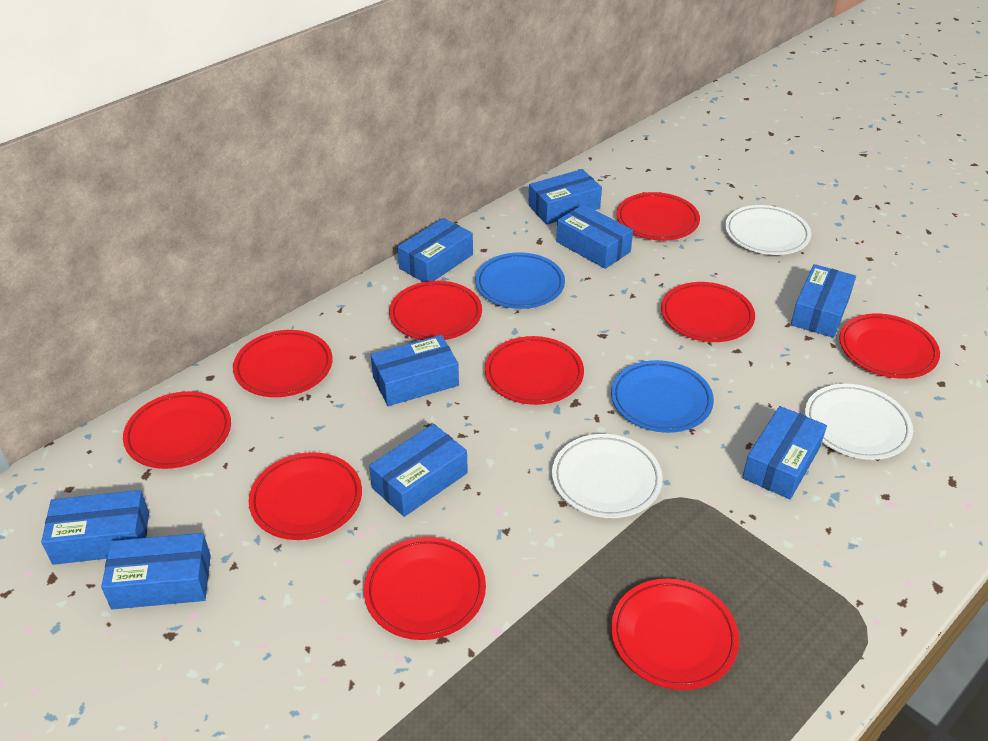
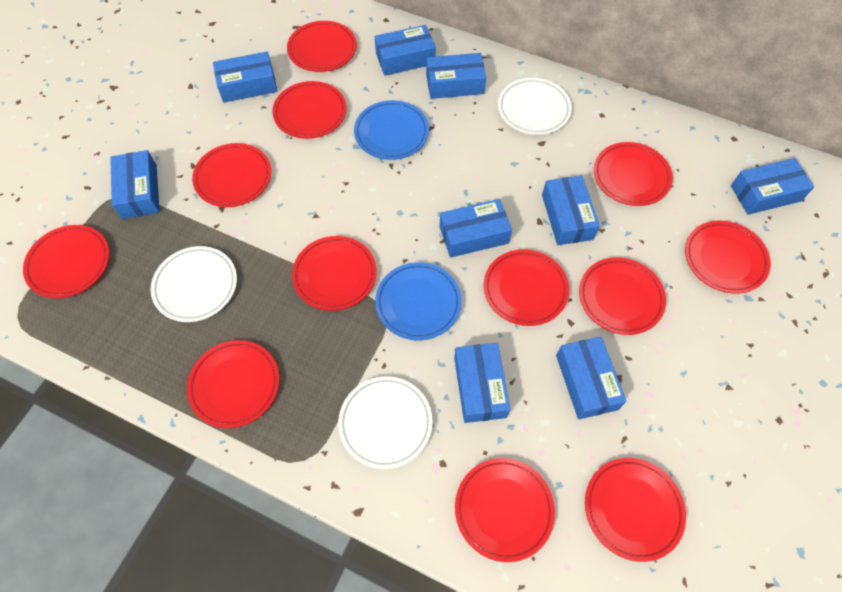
red plate: 10 -> 12

